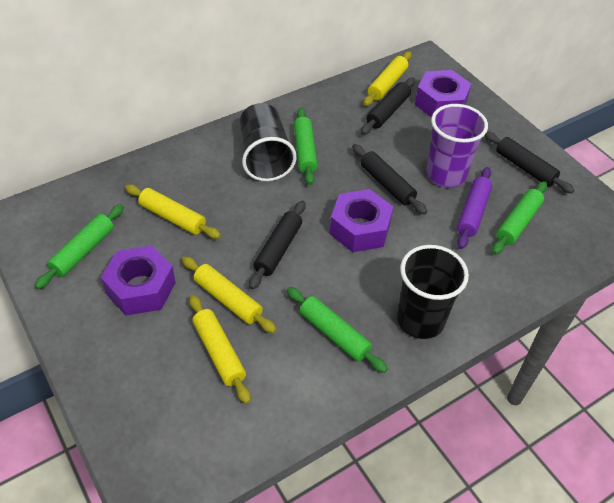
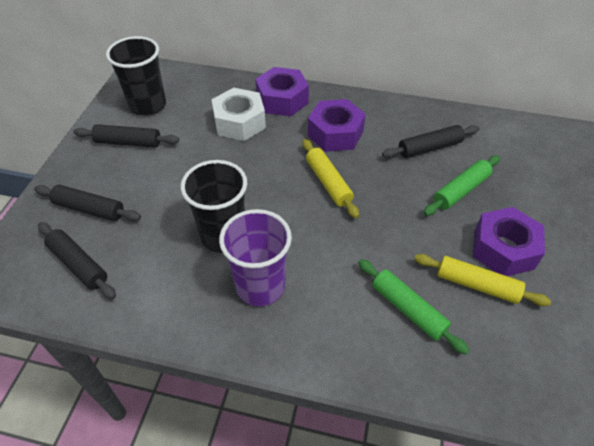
green rolling pin: 4 -> 2
purple rolling pin: 1 -> 0
white nut: 0 -> 1
yellow rolling pin: 4 -> 2

